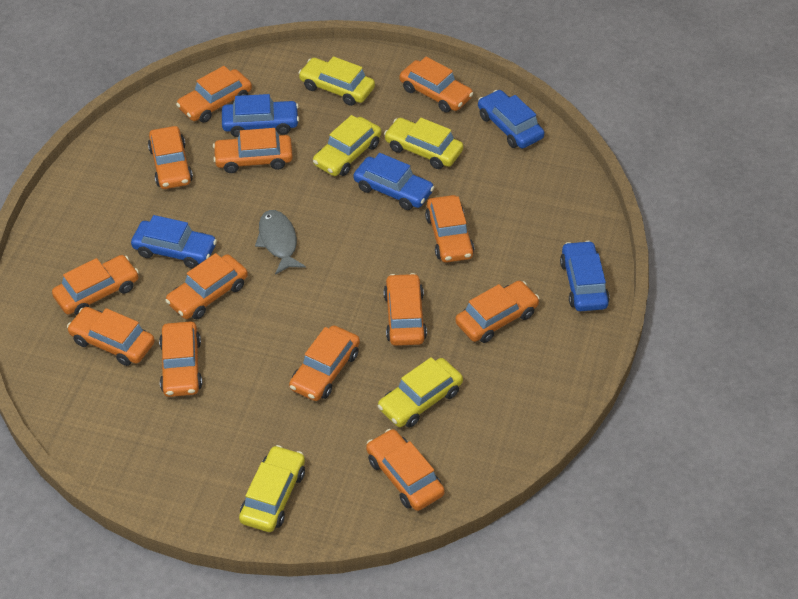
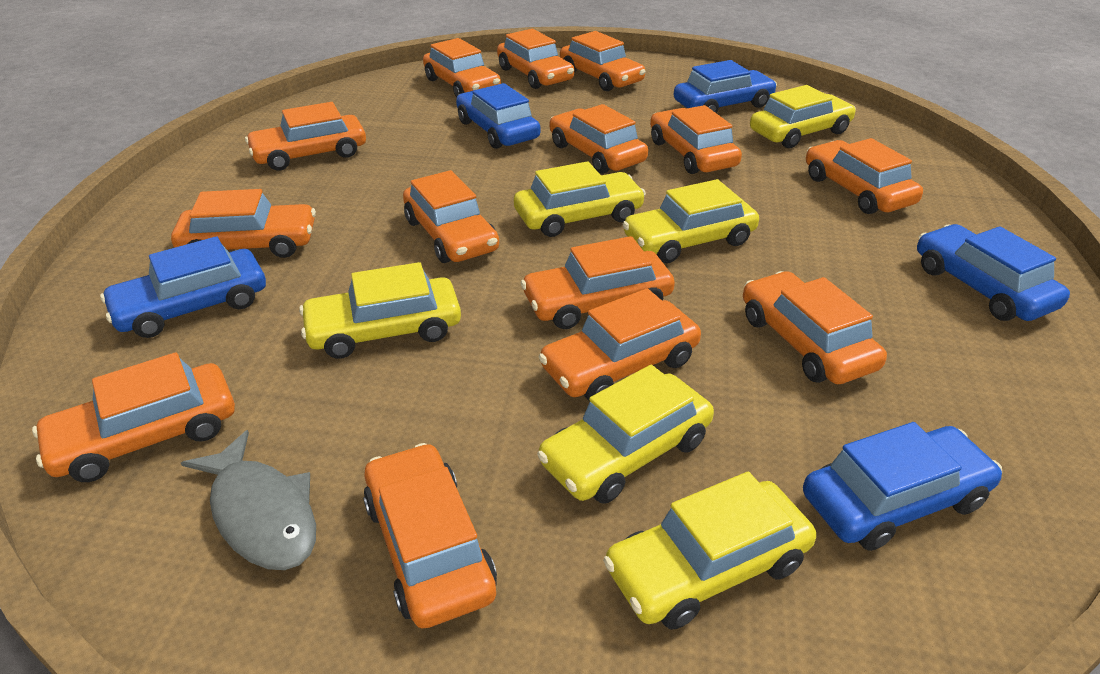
orange car: 13 -> 14
yellow car: 5 -> 6

